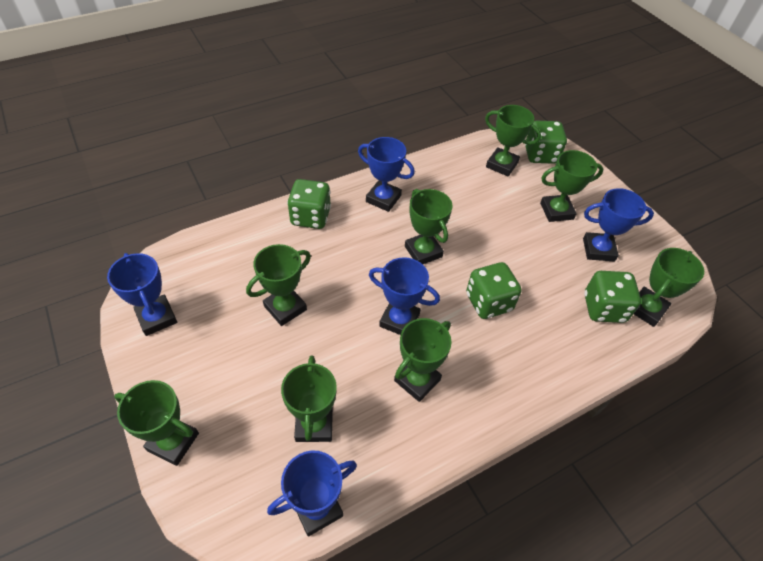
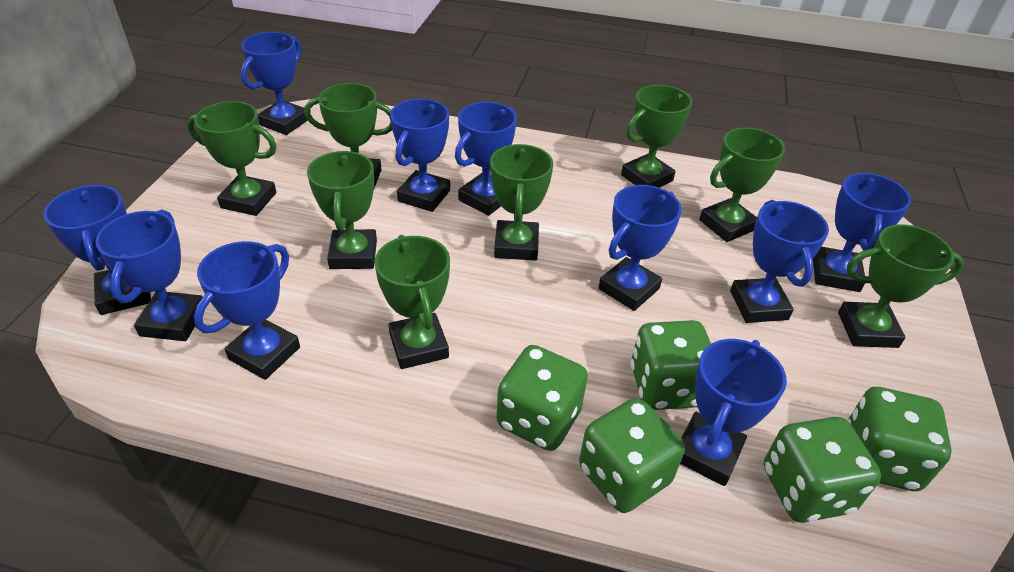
blue trophy: 5 -> 10
green dice: 4 -> 5

